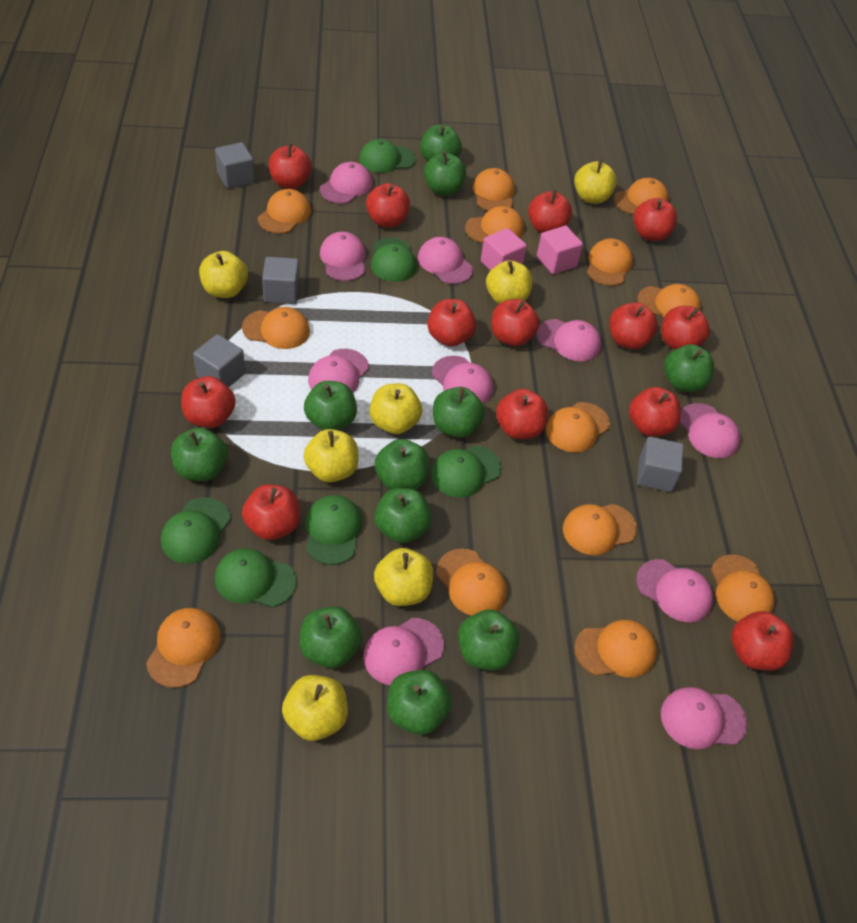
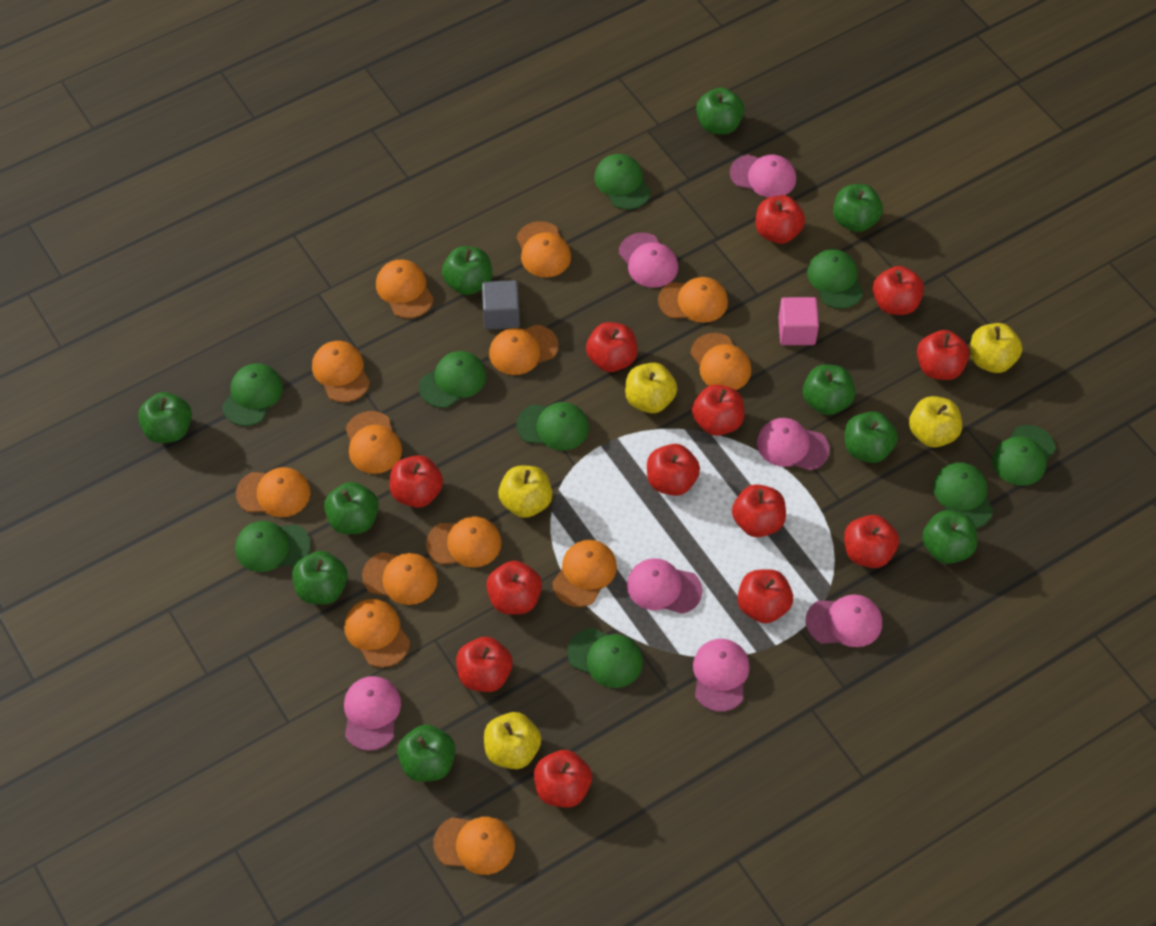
green apple: 11 -> 10
green cap: 6 -> 9
grey cube: 4 -> 1
pink cap: 10 -> 7
pink cube: 2 -> 1
yellow apple: 7 -> 5

